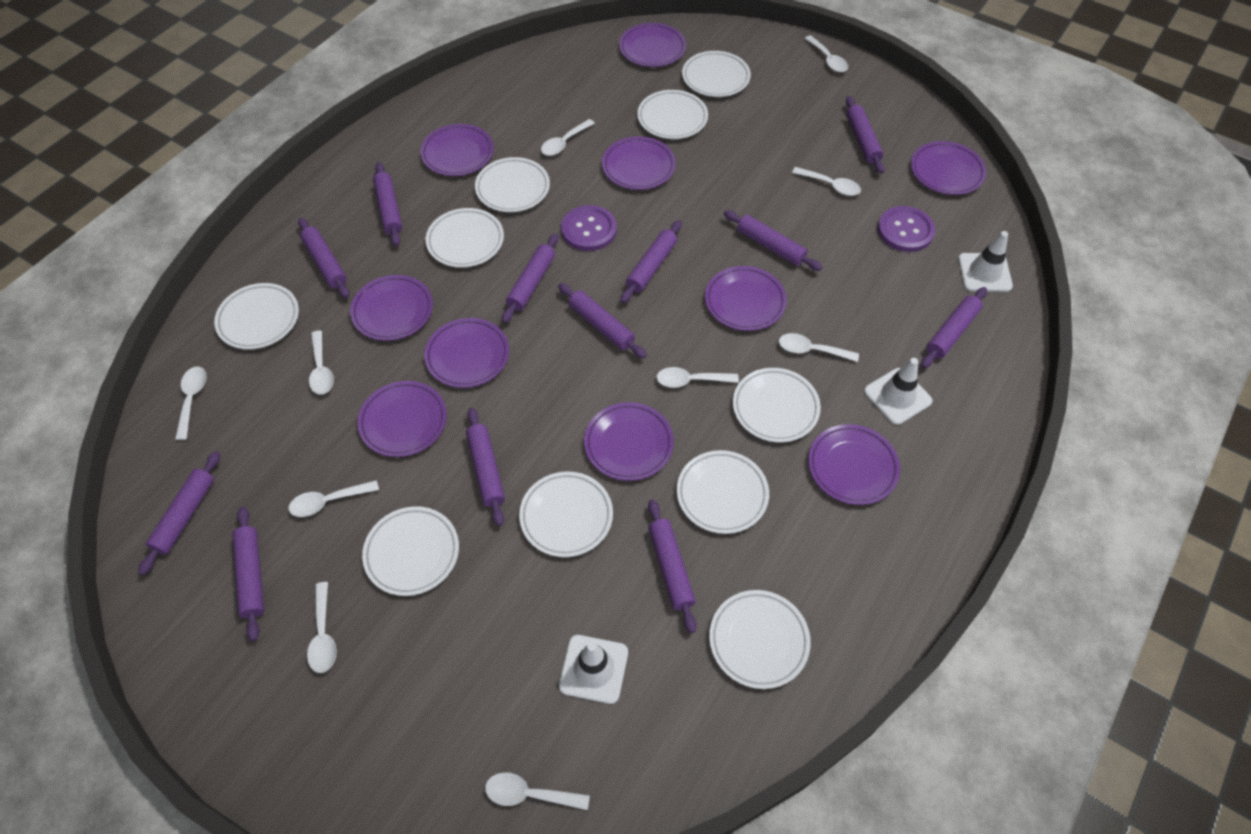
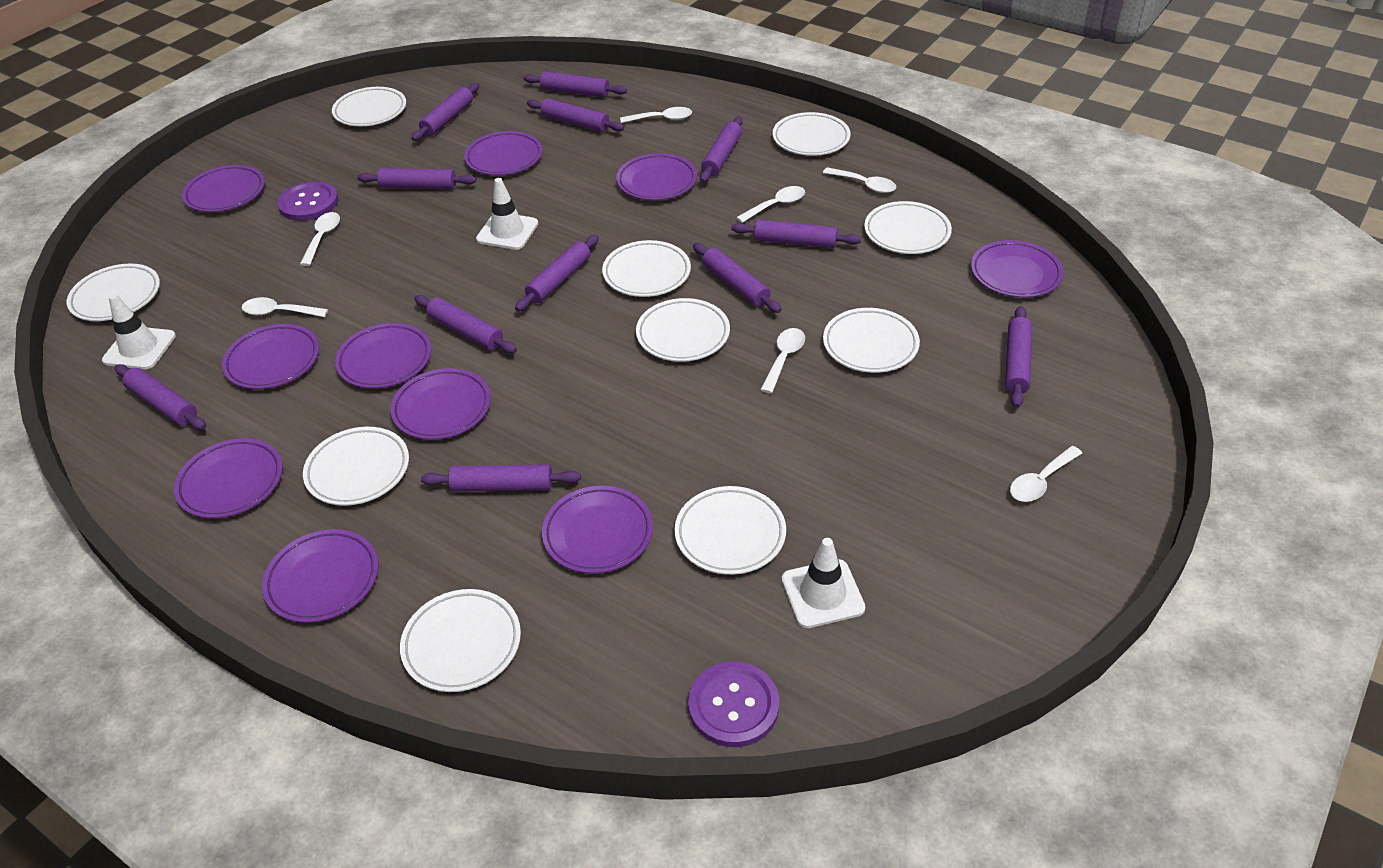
white spoon: 10 -> 7

